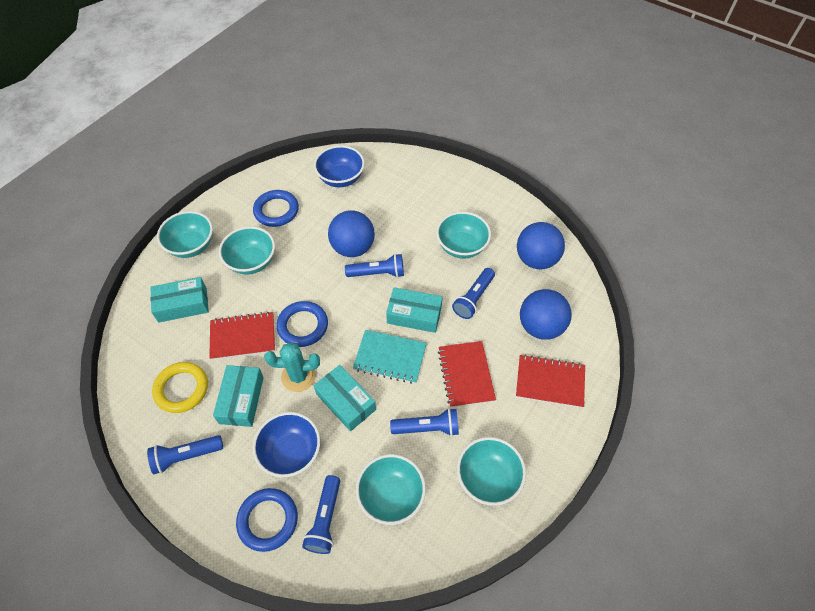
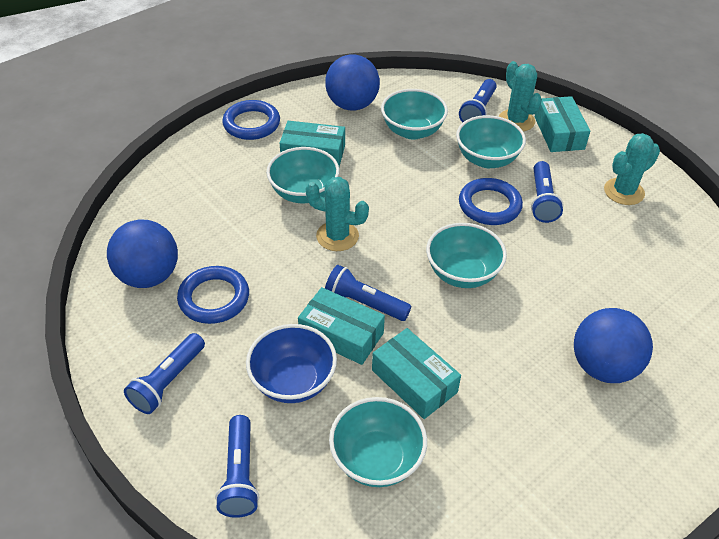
blue bowl: 2 -> 1
red notebook: 3 -> 0
turquoise cactus: 1 -> 3
turquoise notebook: 1 -> 0
yellow ring: 1 -> 0

